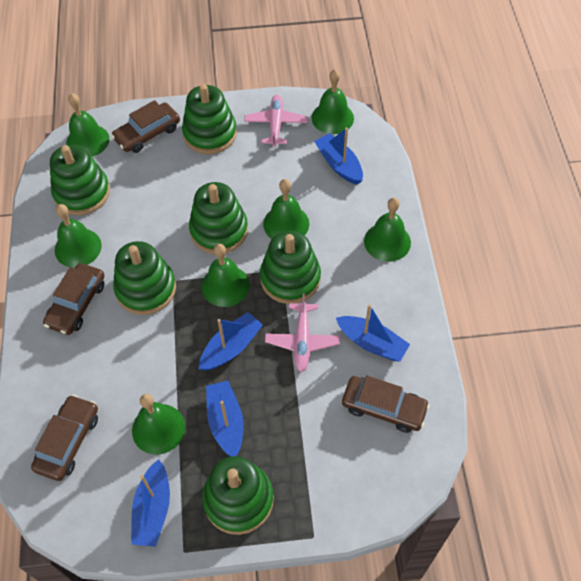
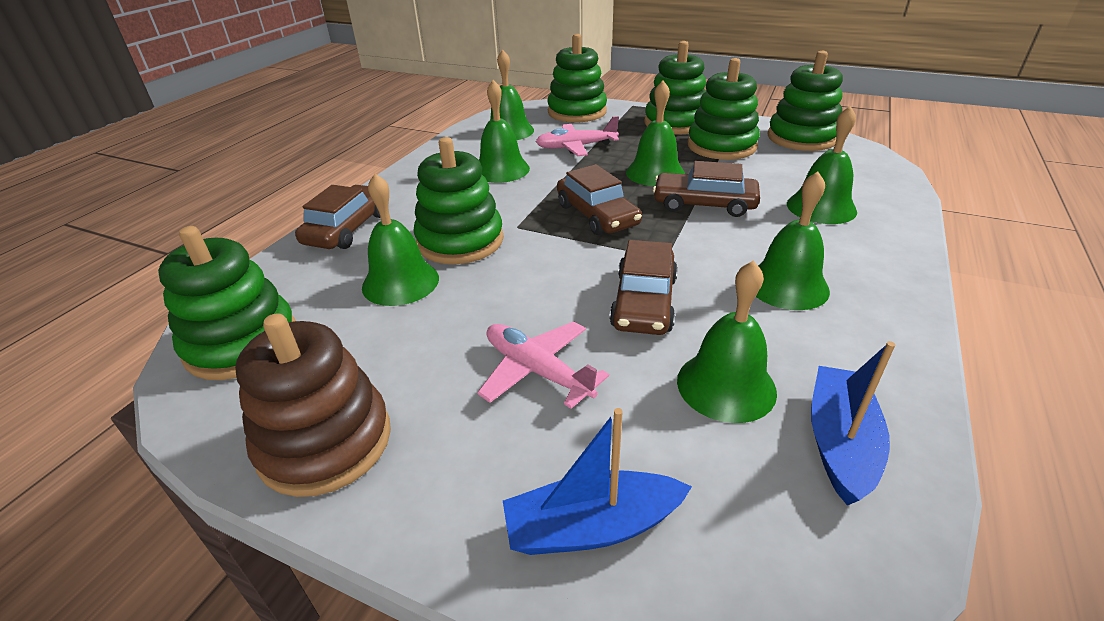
blue boat: 5 -> 2
brown stacking toy: 0 -> 1

